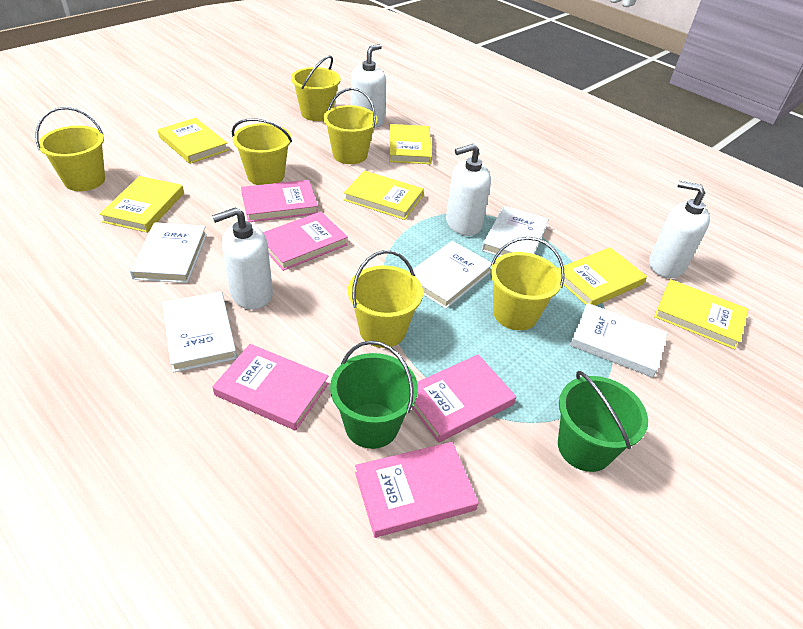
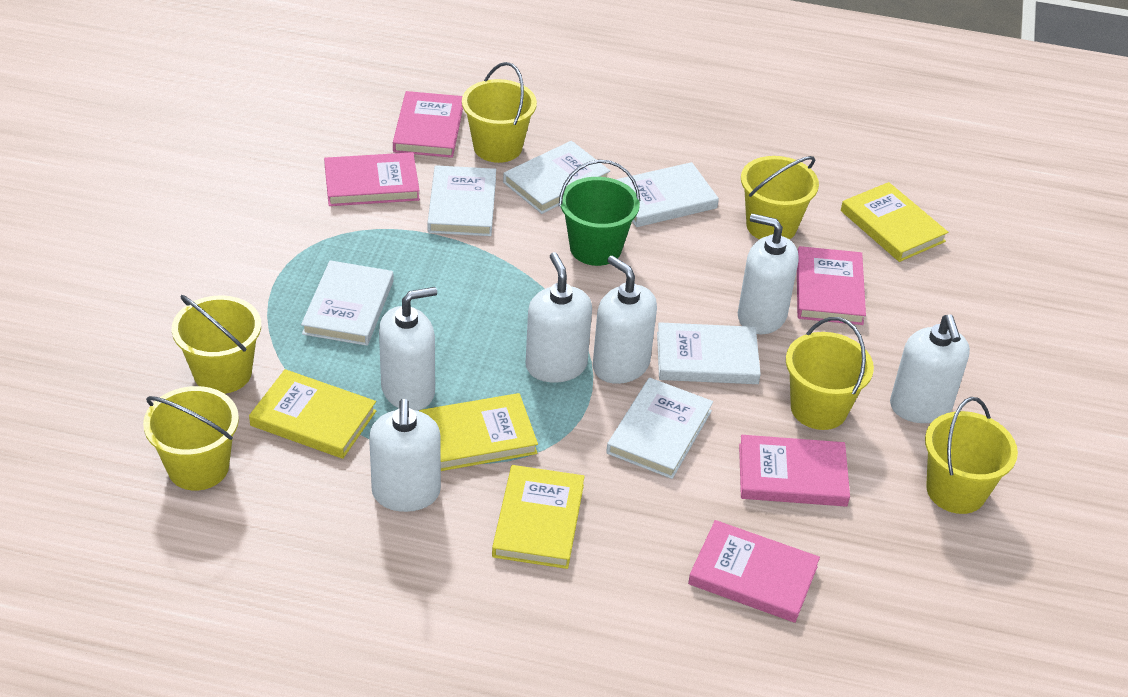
green bucket: 2 -> 1
white book: 5 -> 6
white soap dispenser: 4 -> 6
yellow book: 6 -> 4

